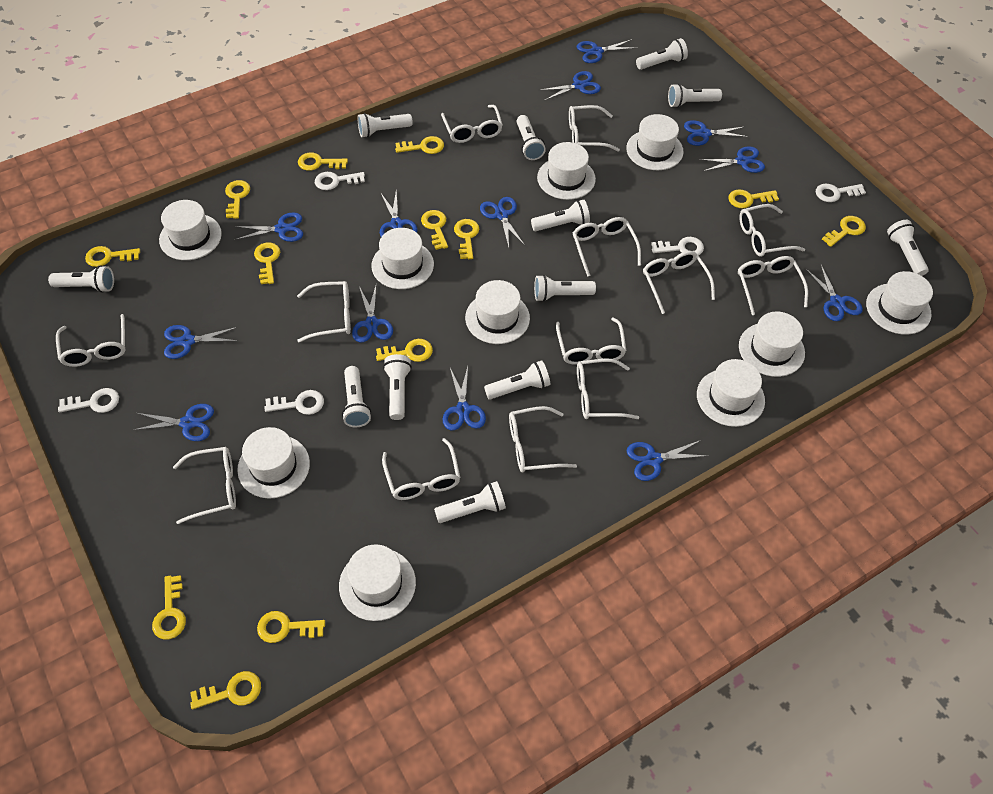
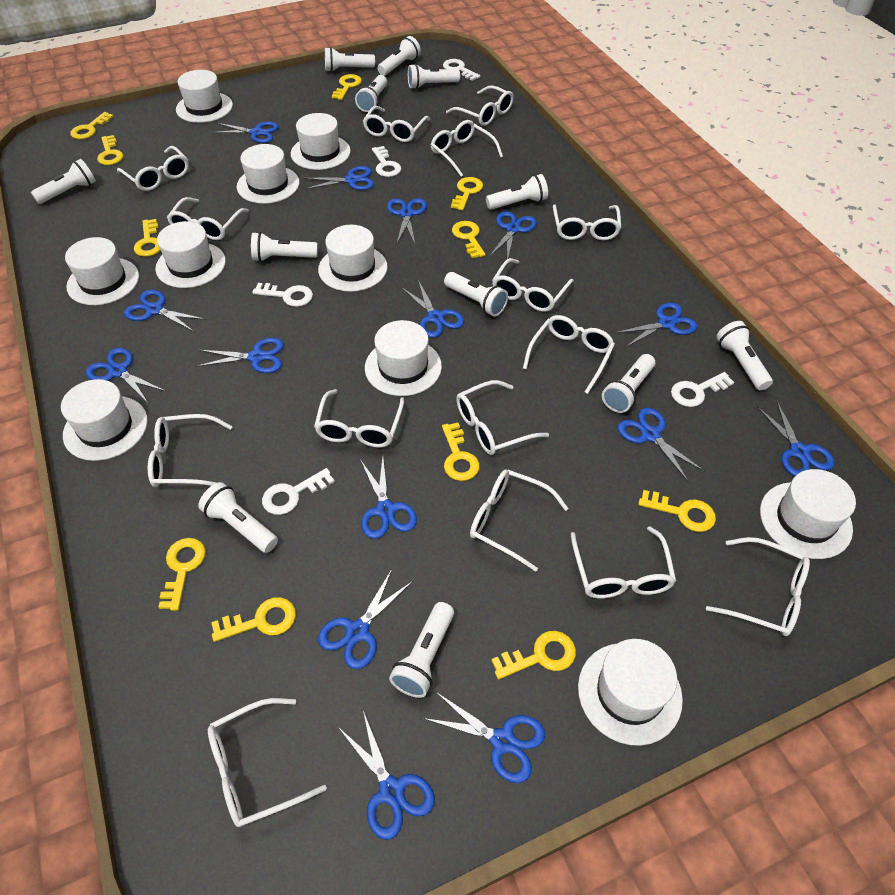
blue scissors: 13 -> 15
white glasses: 13 -> 15
yellow key: 13 -> 11

